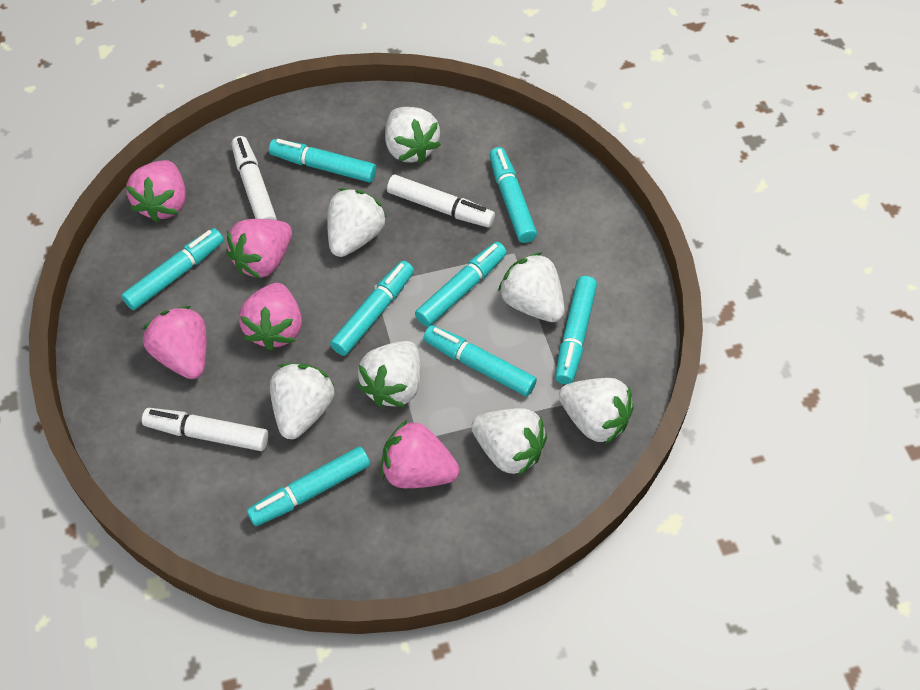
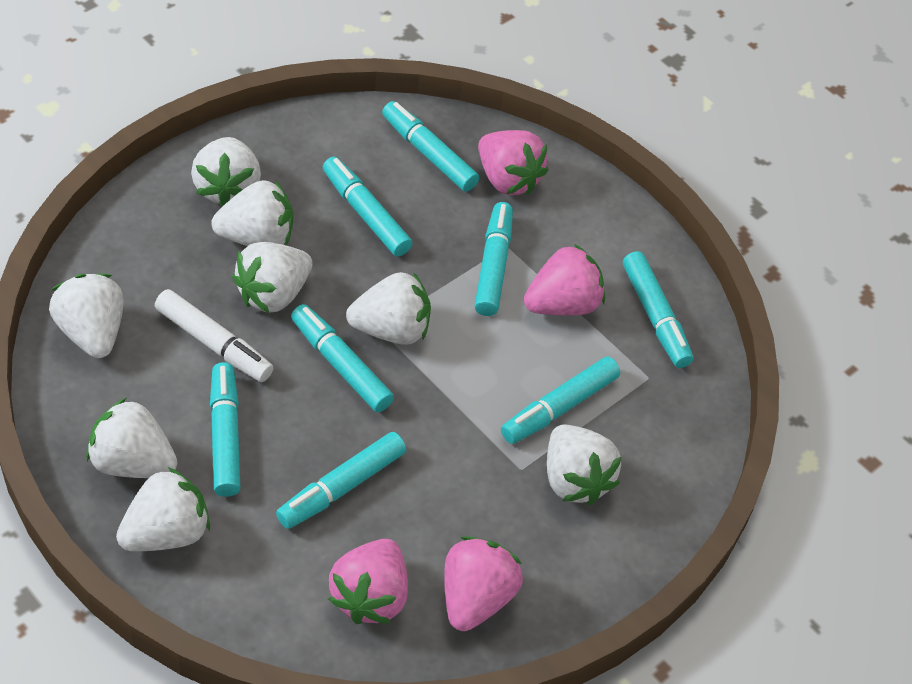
pink strawberry: 5 -> 4
white marker: 3 -> 1
white strawberry: 7 -> 8

